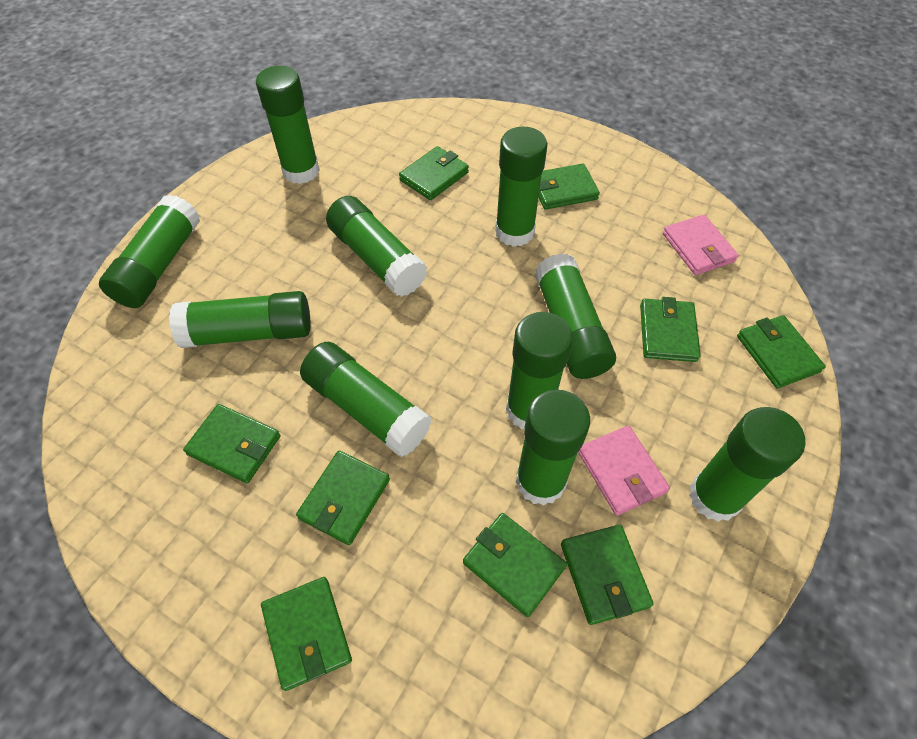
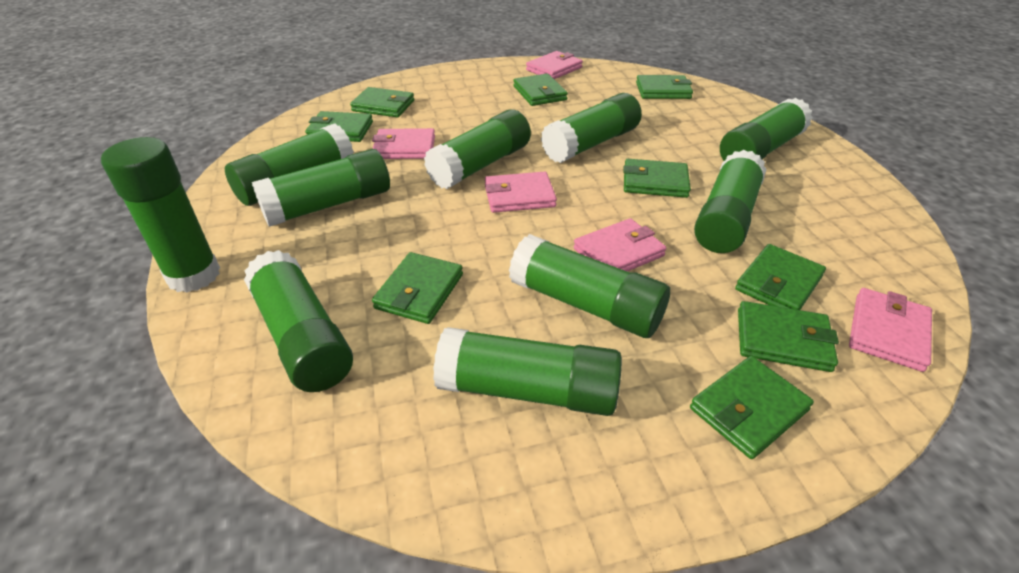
pink wallet: 2 -> 5

